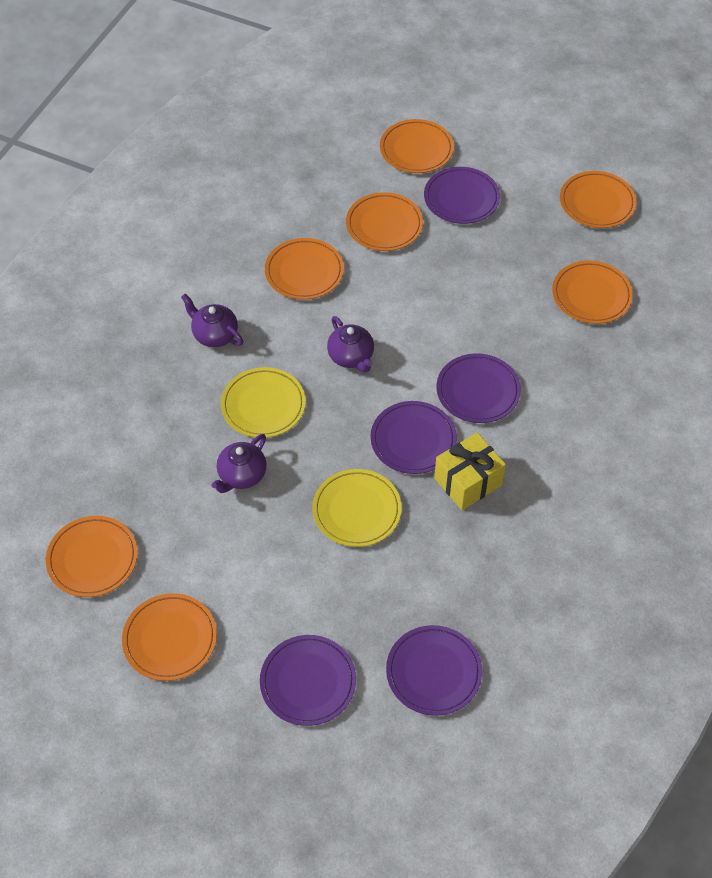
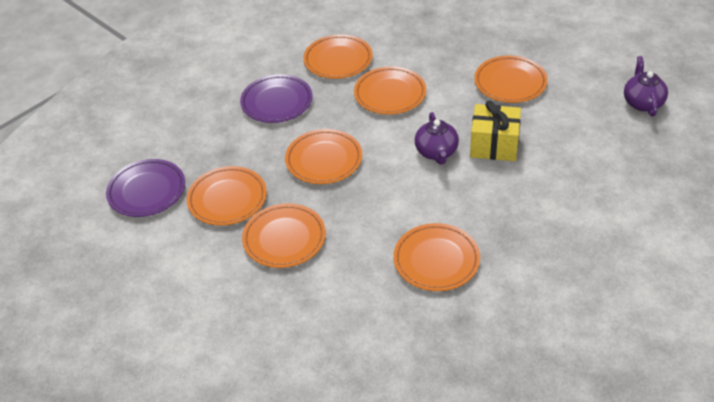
purple plate: 5 -> 2
purple teapot: 3 -> 2
yellow plate: 2 -> 0

